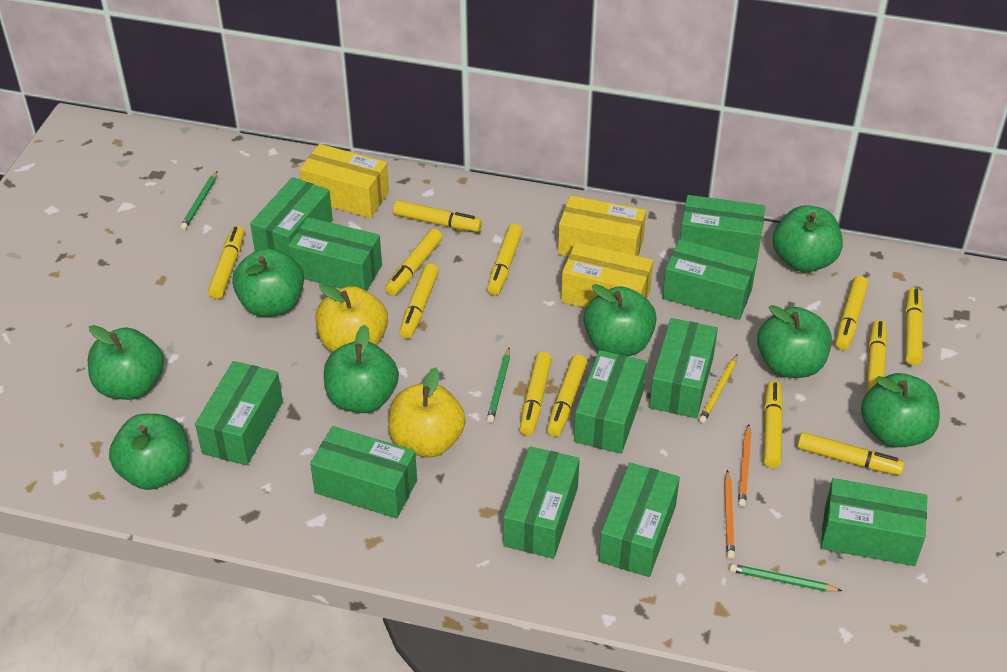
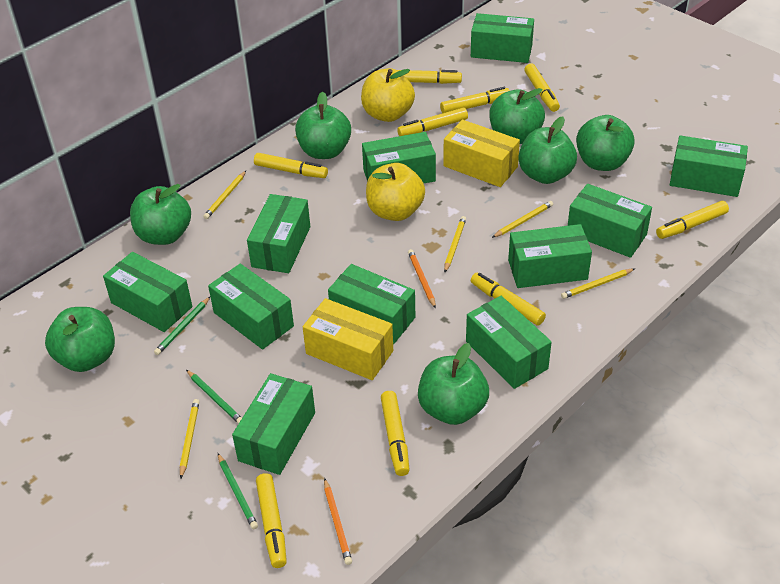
green apple: 8 -> 7
yellow box: 3 -> 2
yellow marker: 12 -> 9
yellow pencil: 1 -> 5

